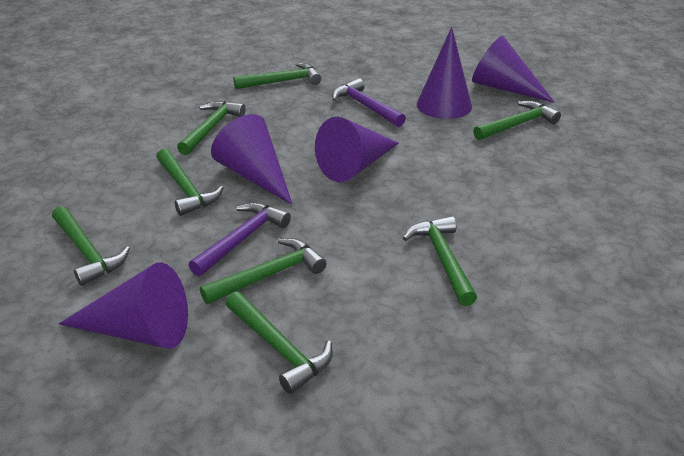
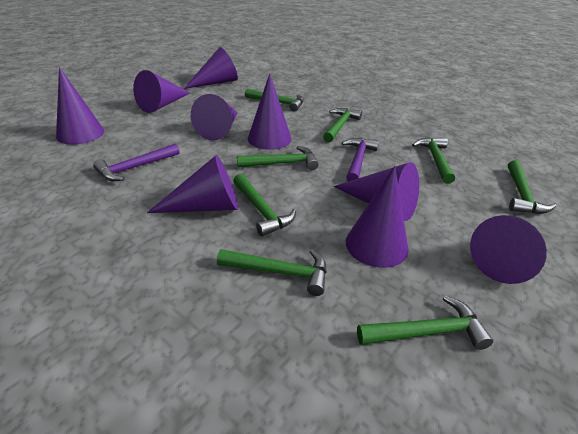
purple cone: 5 -> 9

